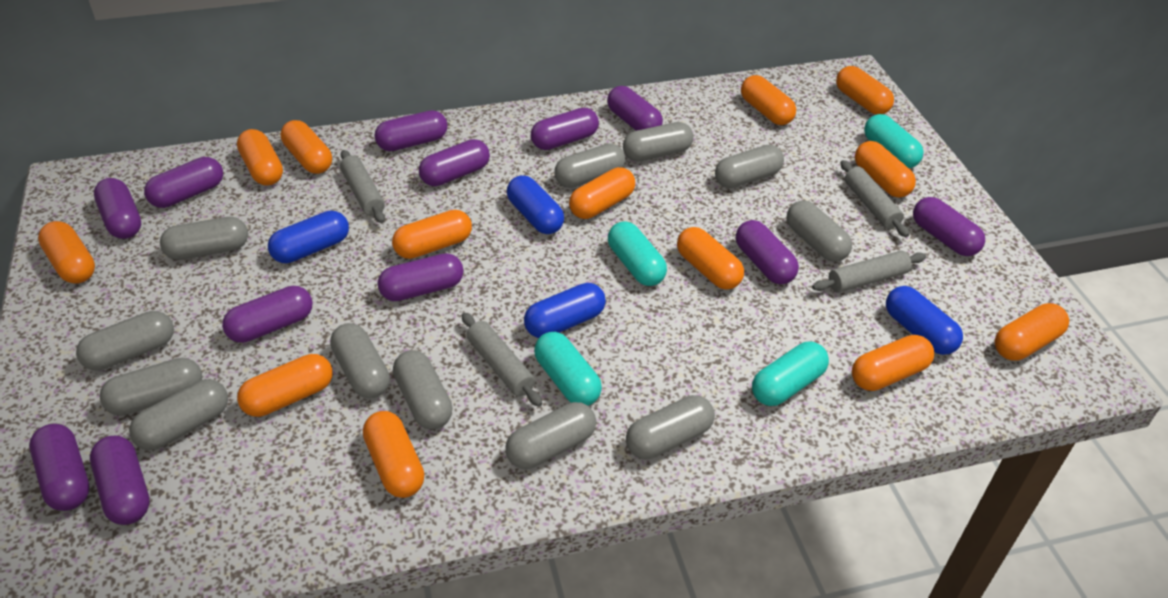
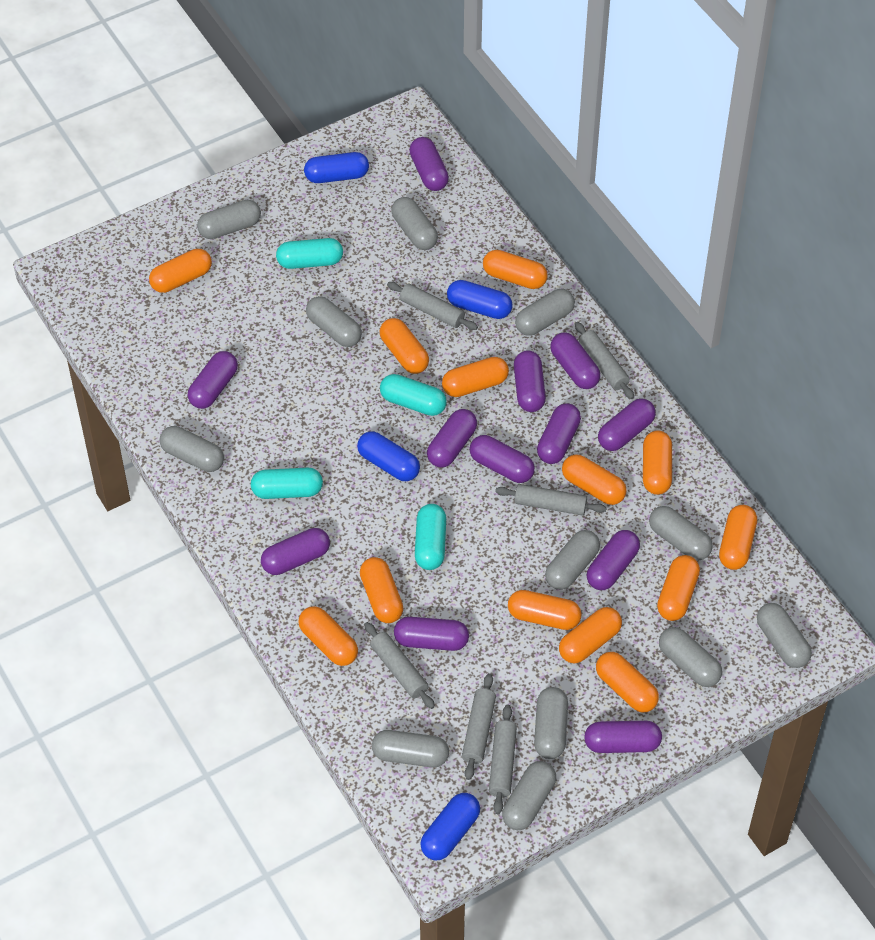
grey rolling pin: 4 -> 6

